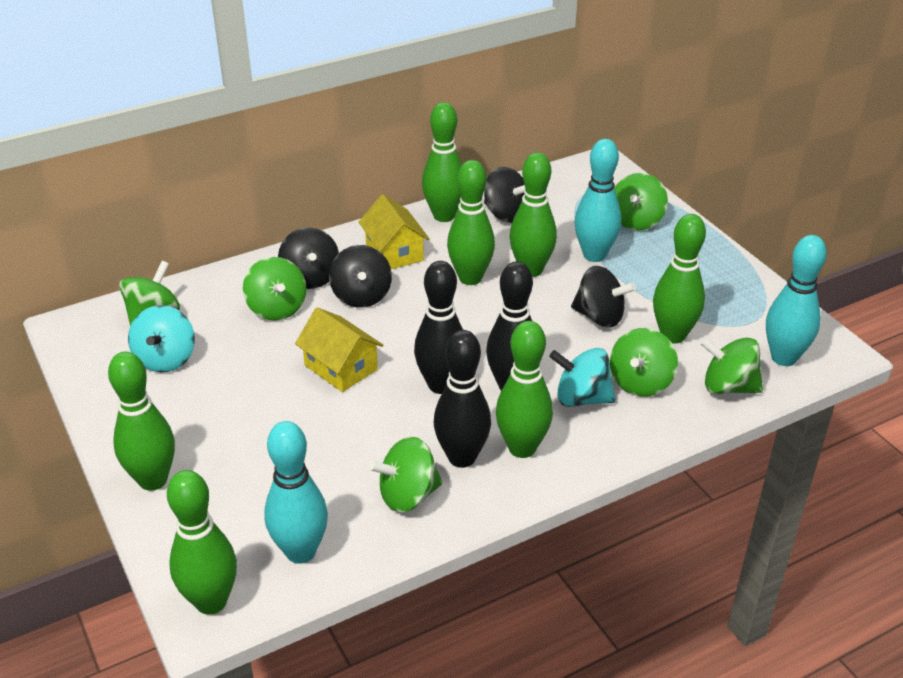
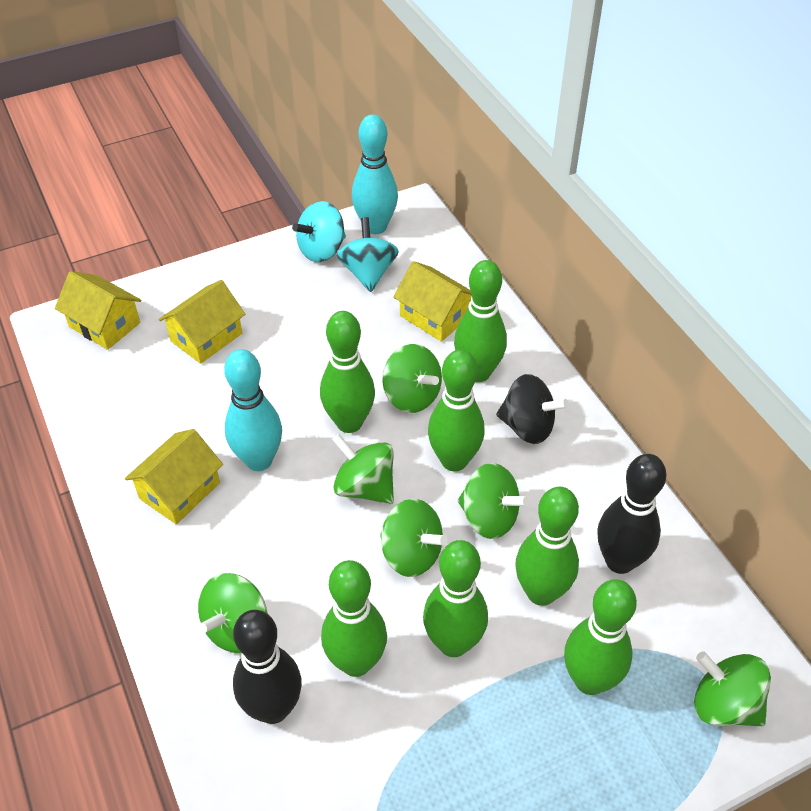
black bowling pin: 3 -> 2
black spinning top: 4 -> 1
turquoise bowling pin: 3 -> 2
yellow house: 2 -> 4

